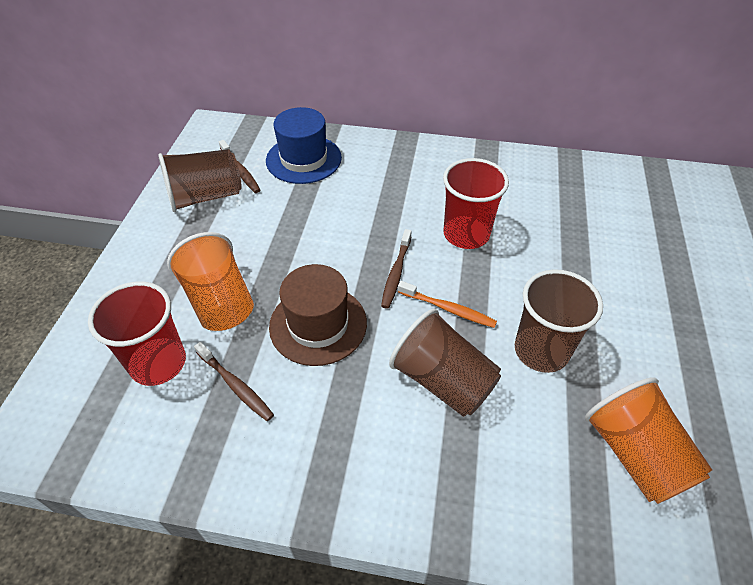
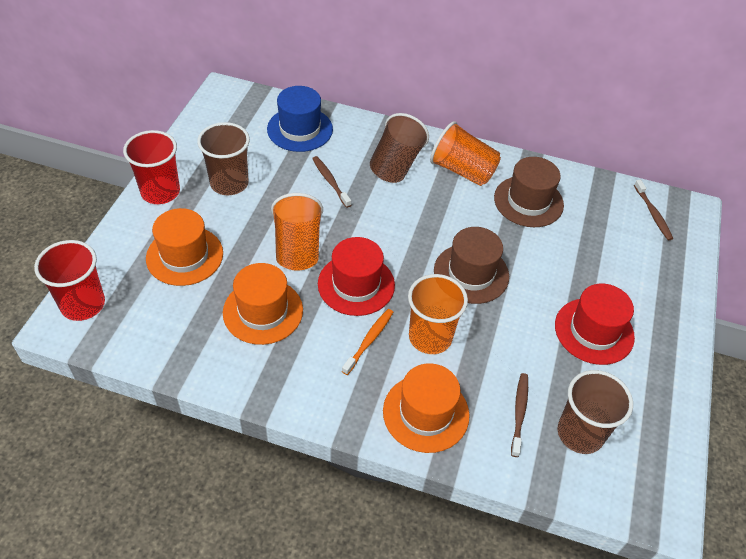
brown hat: 1 -> 2
orange cup: 2 -> 3
orange hat: 0 -> 3
red hat: 0 -> 2

